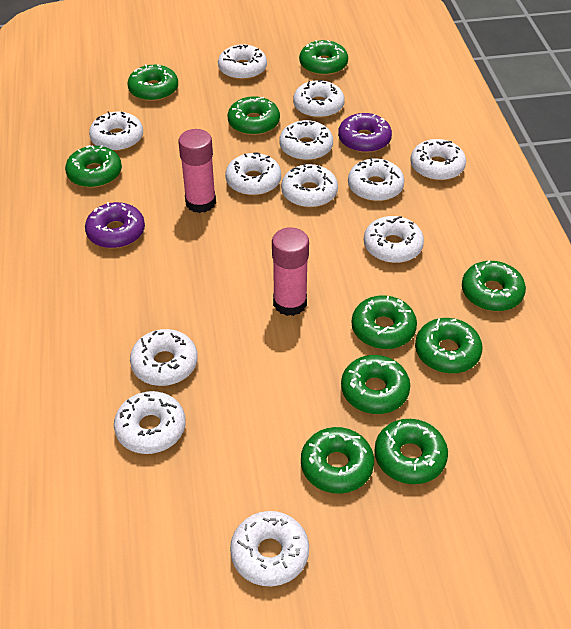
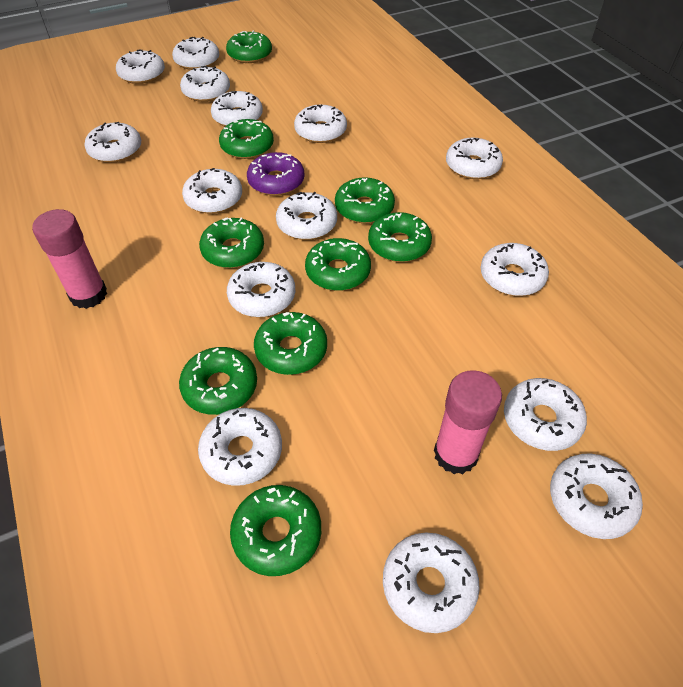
green donut: 10 -> 9
purple donut: 2 -> 1
white donut: 12 -> 15

